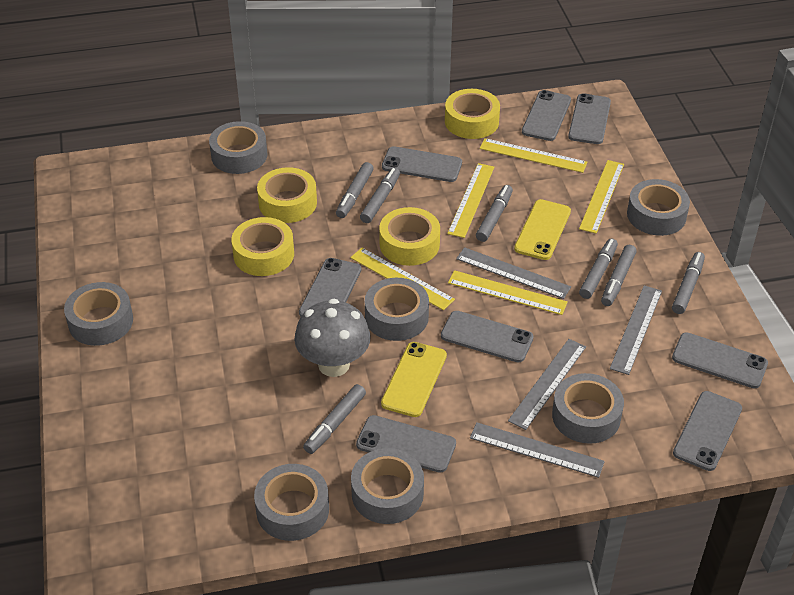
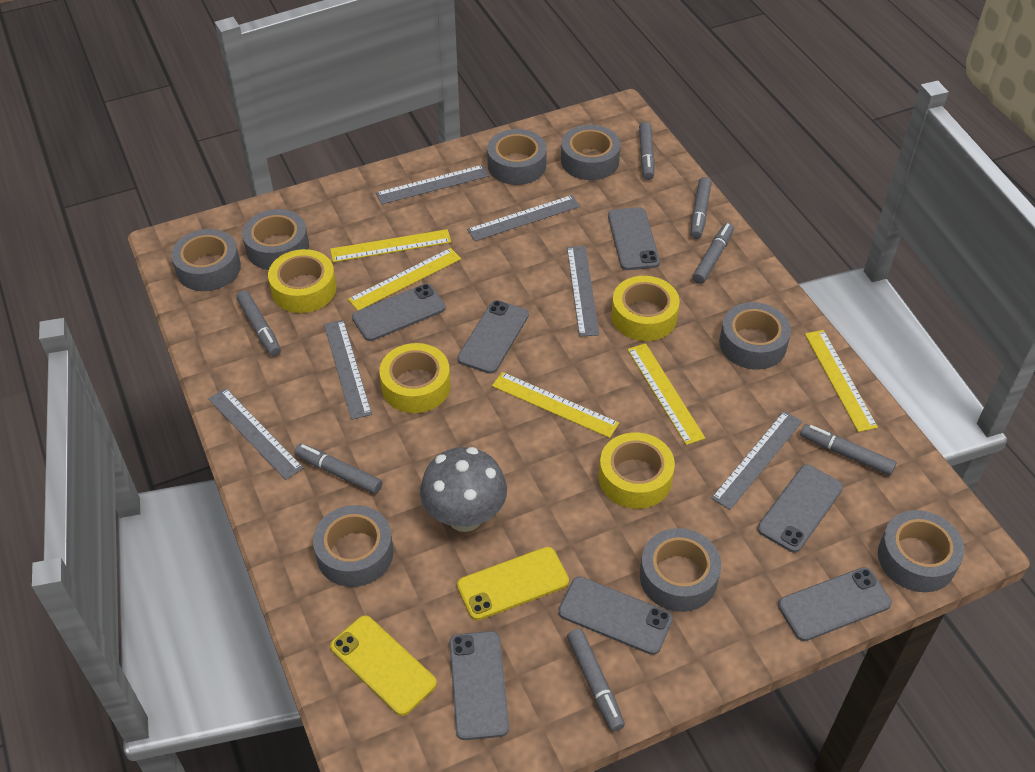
grey phone: 8 -> 7
grey ruler: 4 -> 6
grey tape: 7 -> 8

